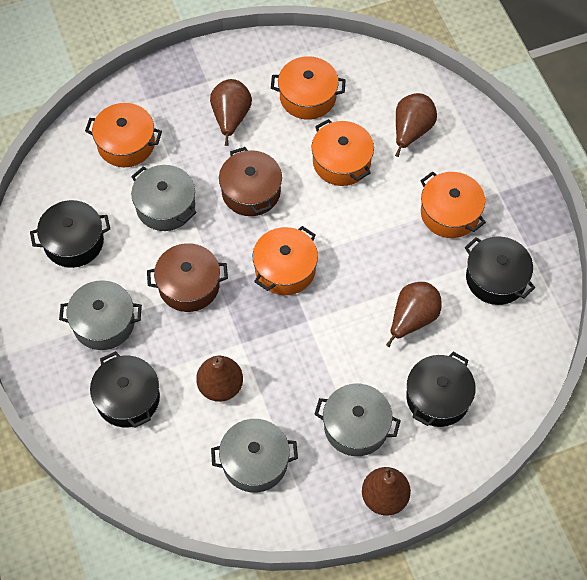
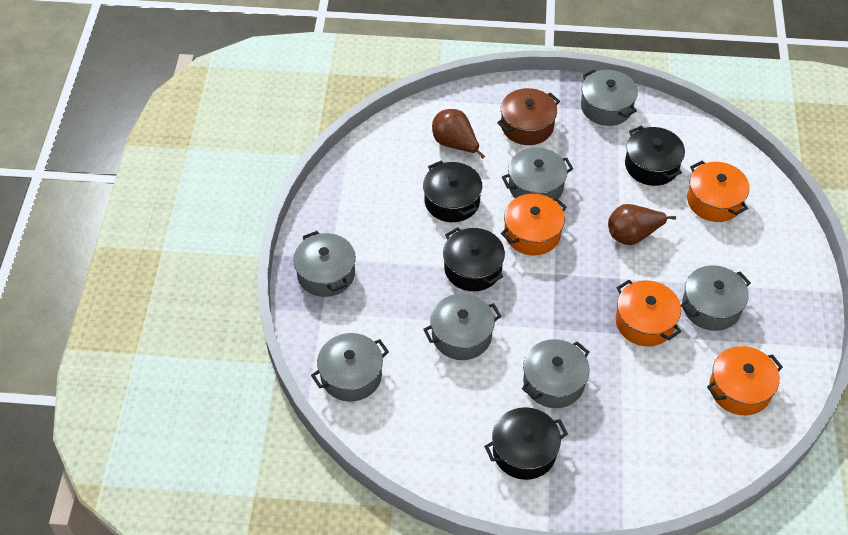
brown pear: 5 -> 2
brown pot: 2 -> 1
grey pot: 4 -> 7
orange pot: 5 -> 4

